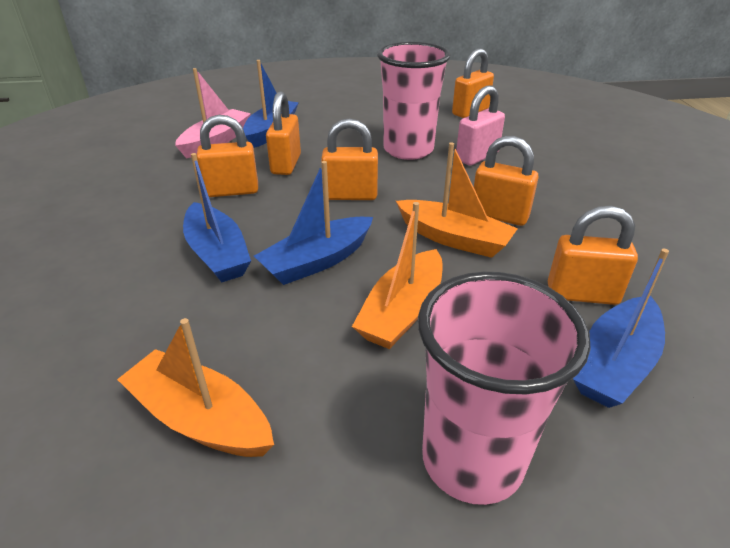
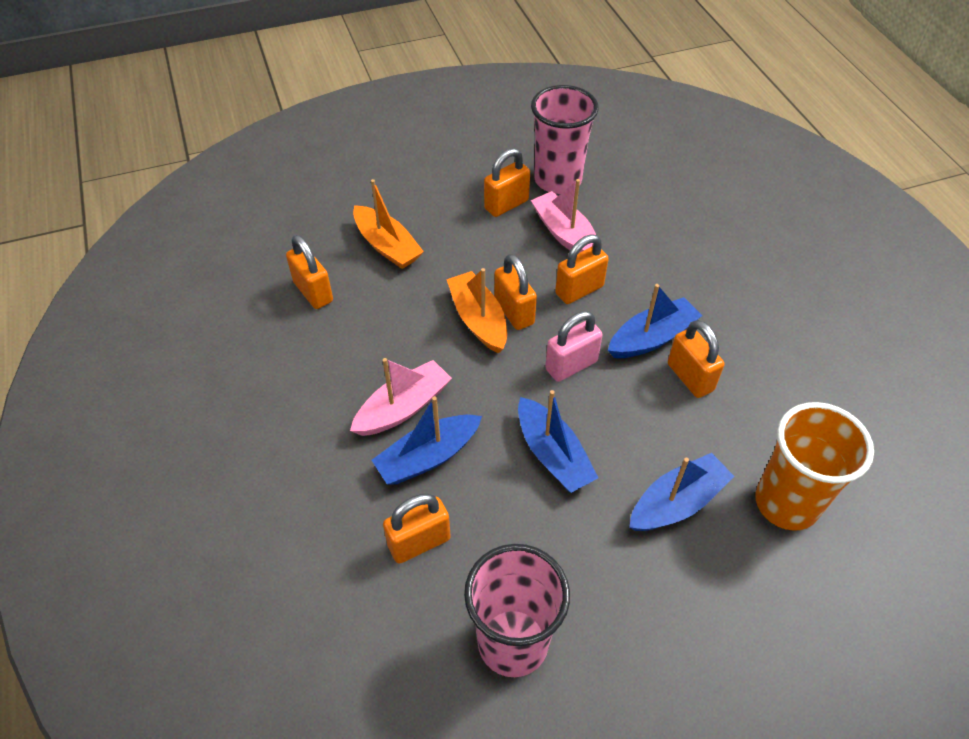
orange boat: 3 -> 2
orange cup: 0 -> 1
pink boat: 1 -> 2

